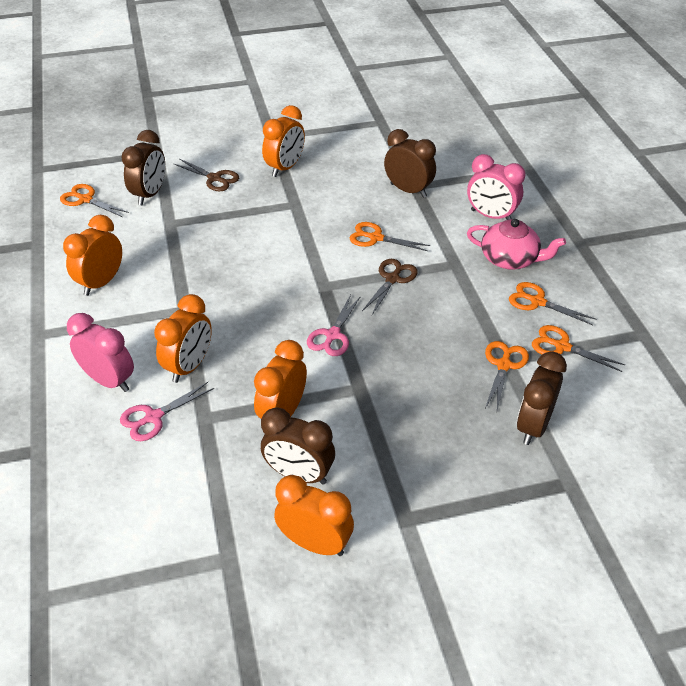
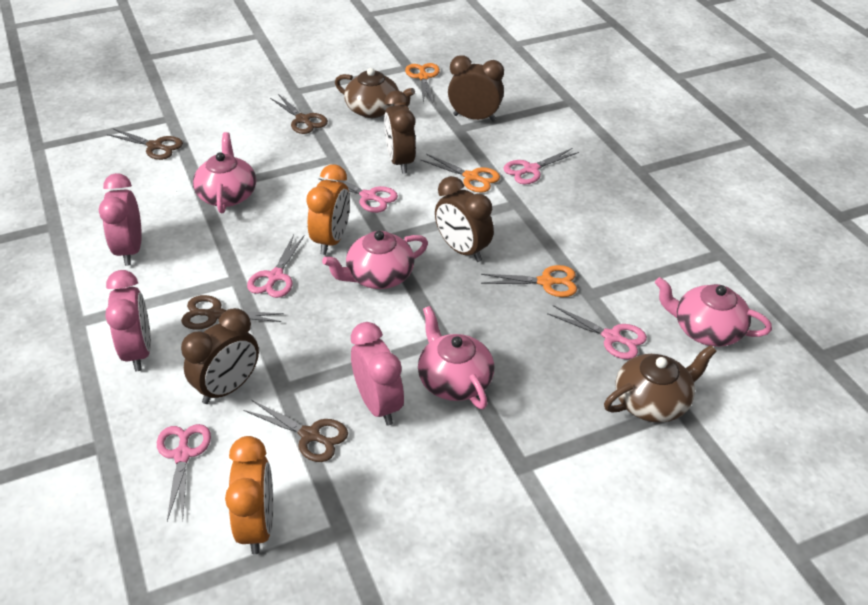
brown scissors: 2 -> 4
brown teapot: 0 -> 2
orange clock: 5 -> 2
orange scissors: 5 -> 3
pink clock: 2 -> 3
pink scissors: 2 -> 5
pink teapot: 1 -> 4

